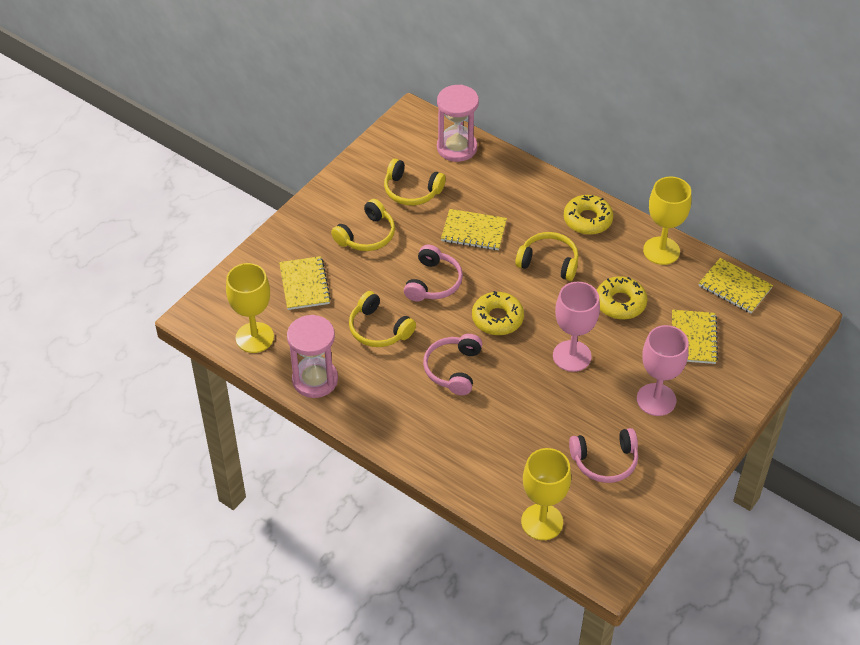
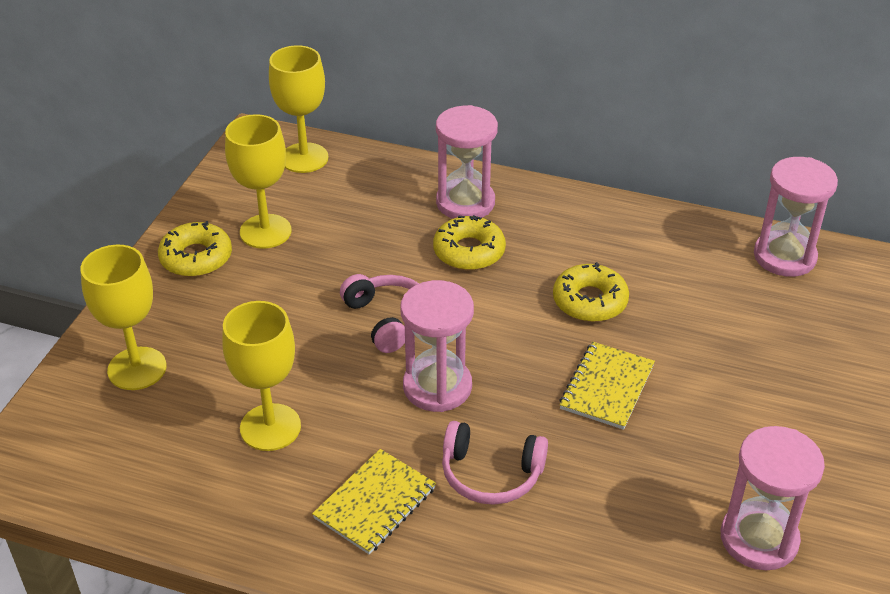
pink goblet: 2 -> 0
pink headphones: 3 -> 2
pink hourglass: 2 -> 4
yellow goblet: 3 -> 4
yellow headphones: 4 -> 0
yellow notebook: 4 -> 2

